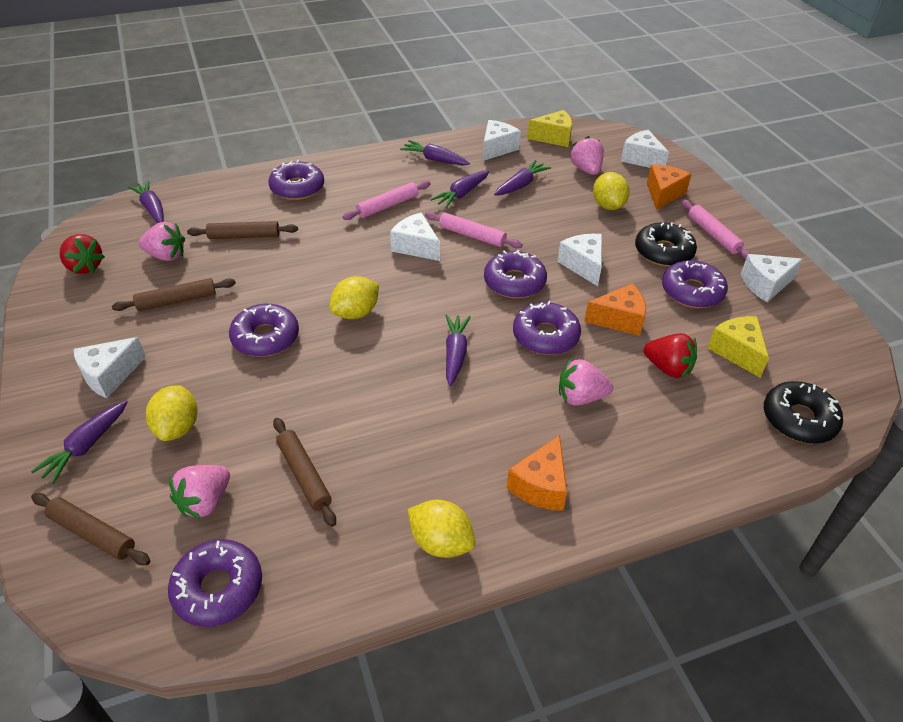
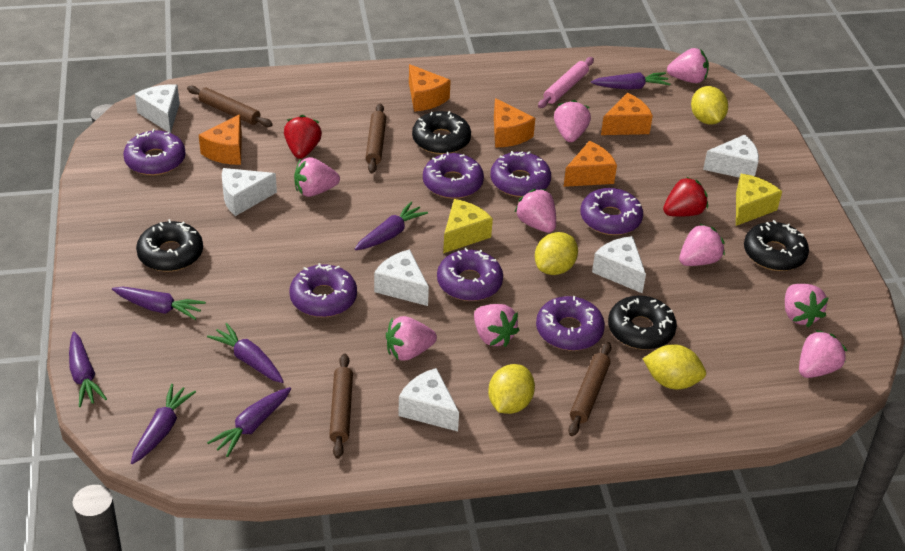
black donut: 2 -> 4
orange cheese: 3 -> 5
pink rolling pin: 3 -> 1
pink strawberry: 4 -> 9
purple carrot: 6 -> 7
purple donut: 6 -> 7

